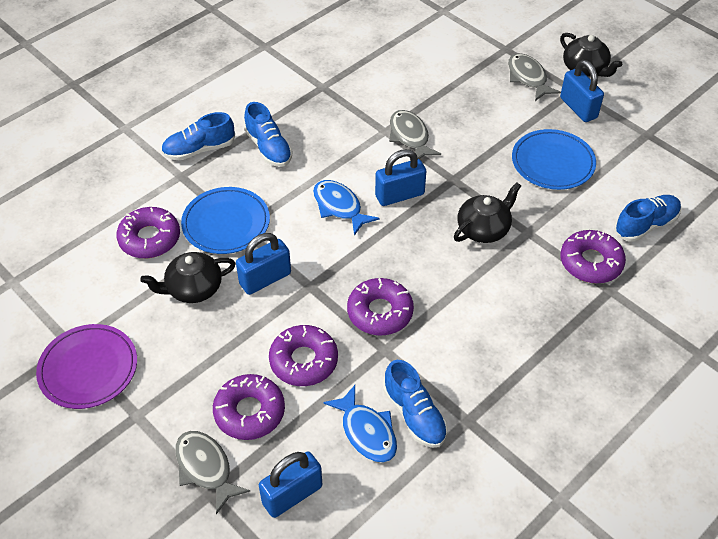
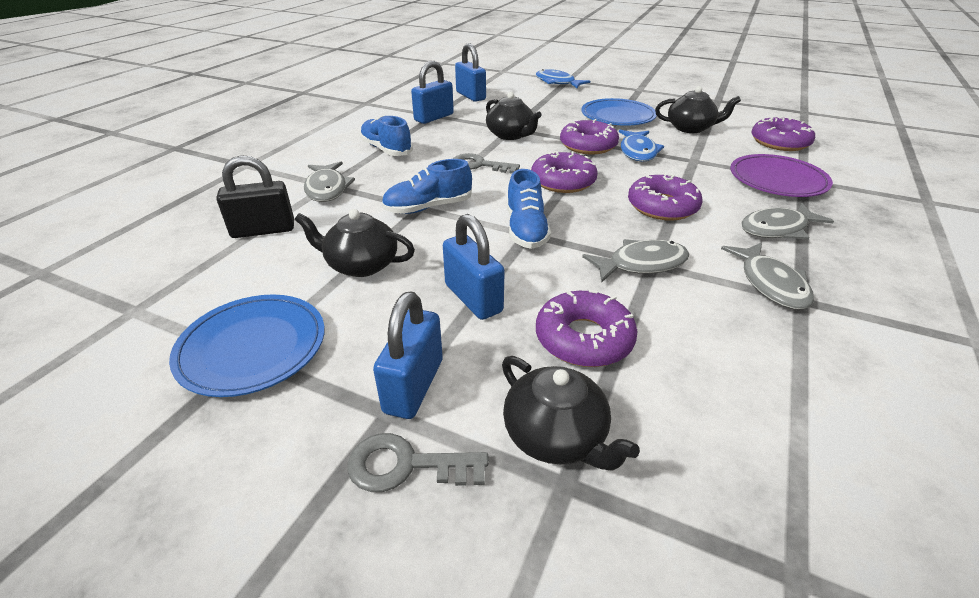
black padlock: 0 -> 1
black teapot: 3 -> 4
blue shoe: 4 -> 3
grey fish: 3 -> 4
grey key: 0 -> 2

